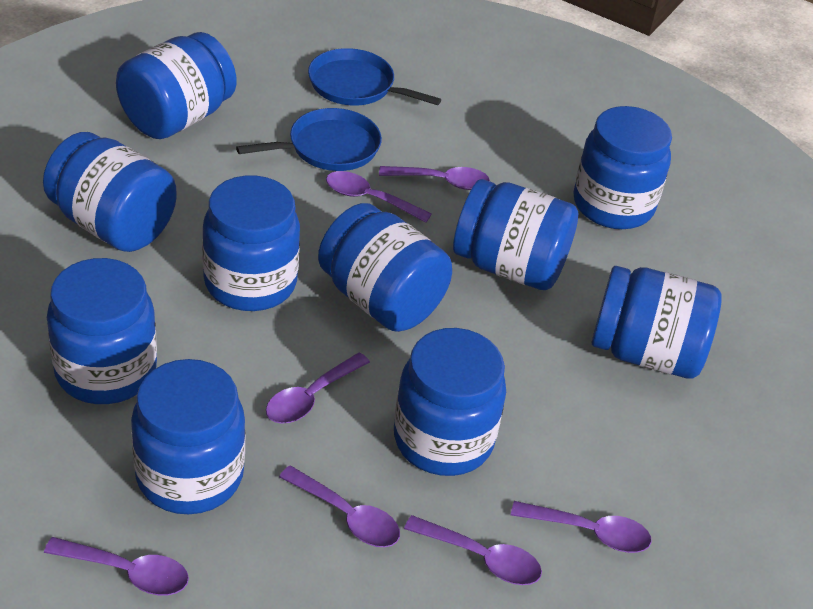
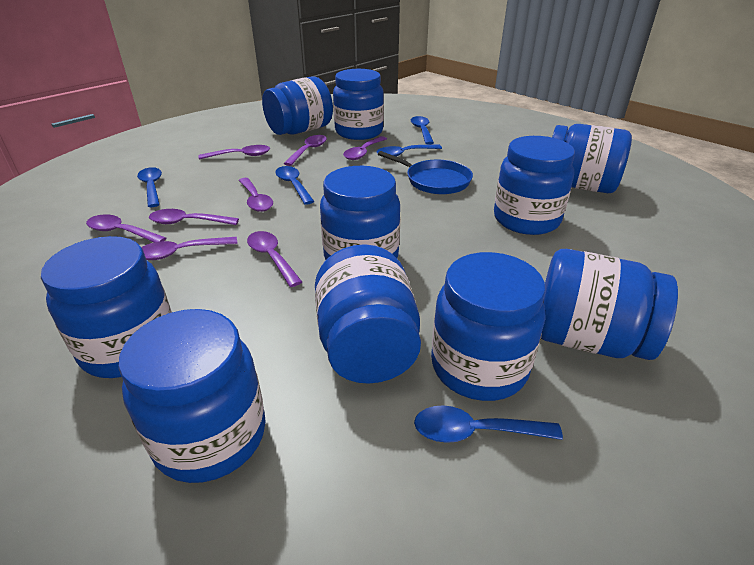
blue pan: 2 -> 1
blue spoon: 0 -> 5
purple spoon: 7 -> 8

